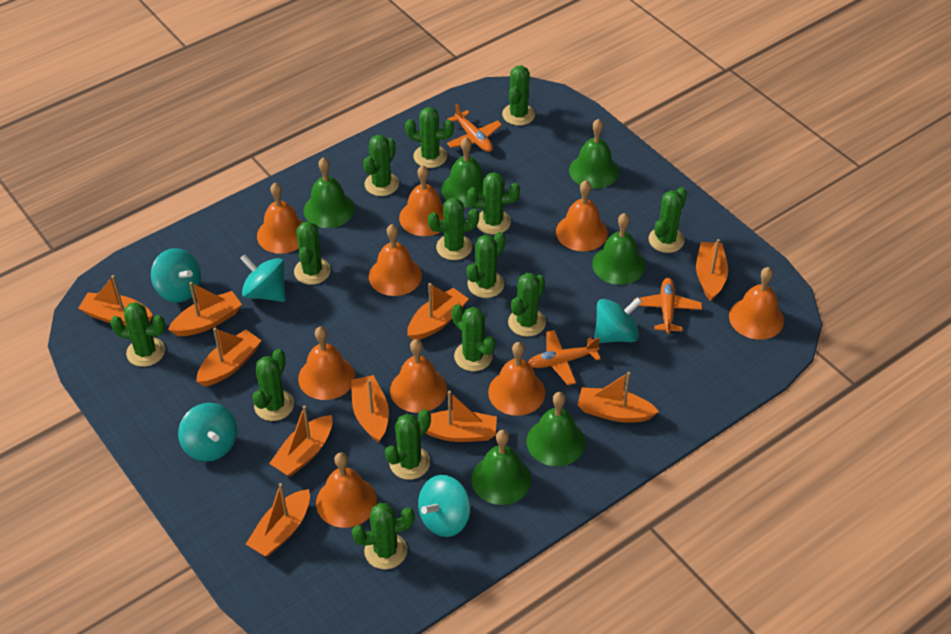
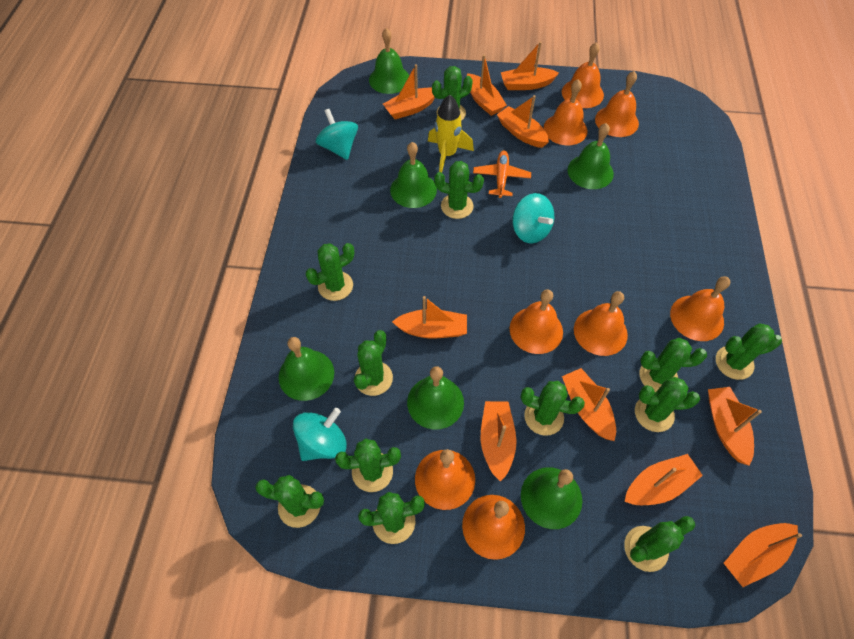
green cactus: 14 -> 12
orange bell: 9 -> 8
orange plane: 3 -> 1
turquoise spinning top: 5 -> 3
yellow rocket: 0 -> 1

